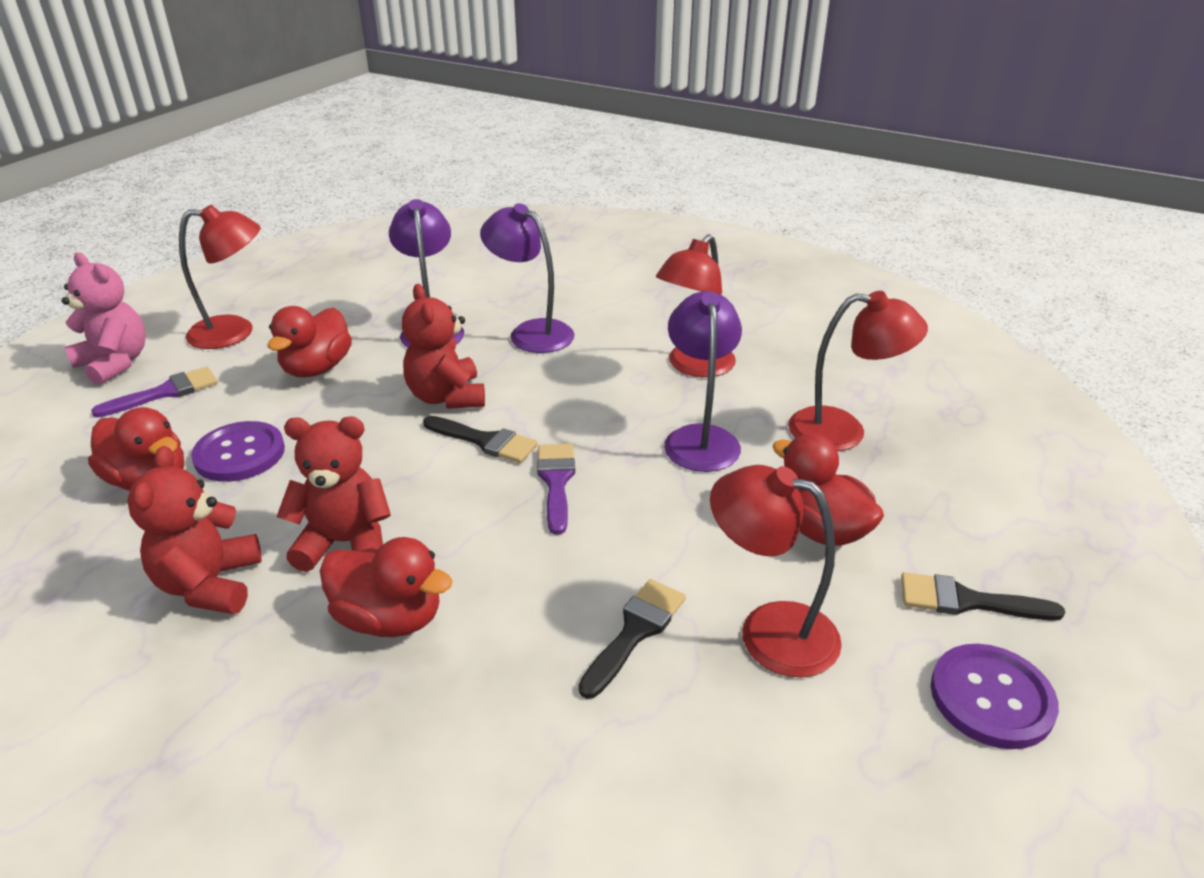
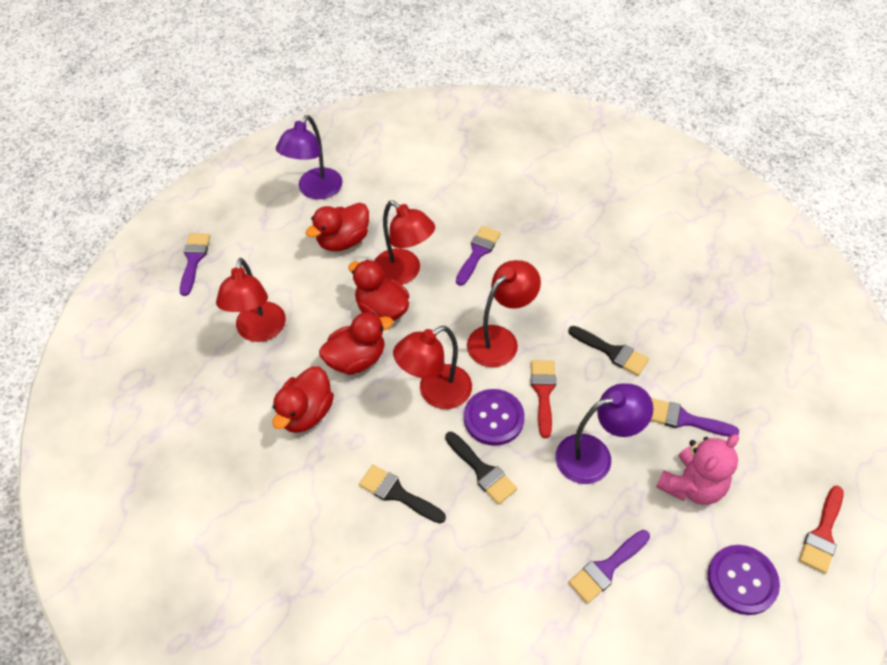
purple brush: 2 -> 4
purple lamp: 3 -> 2
red brush: 0 -> 2
red teddy bear: 3 -> 0

